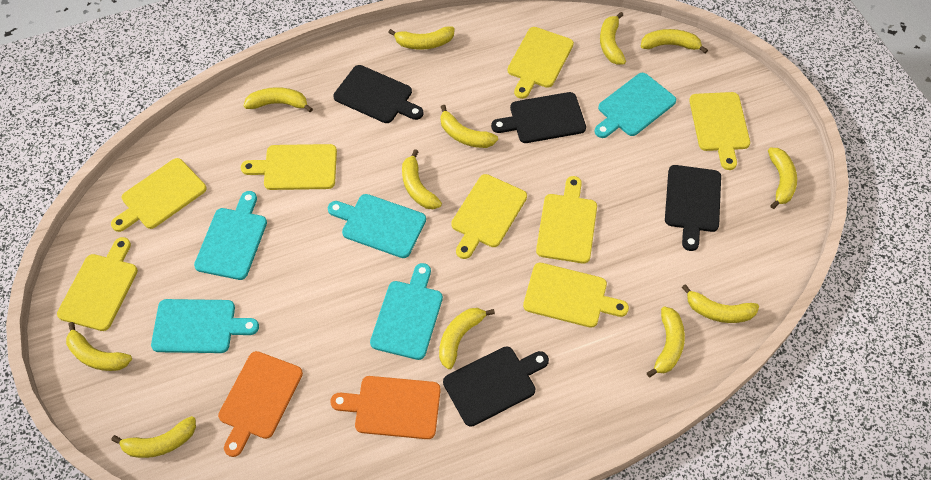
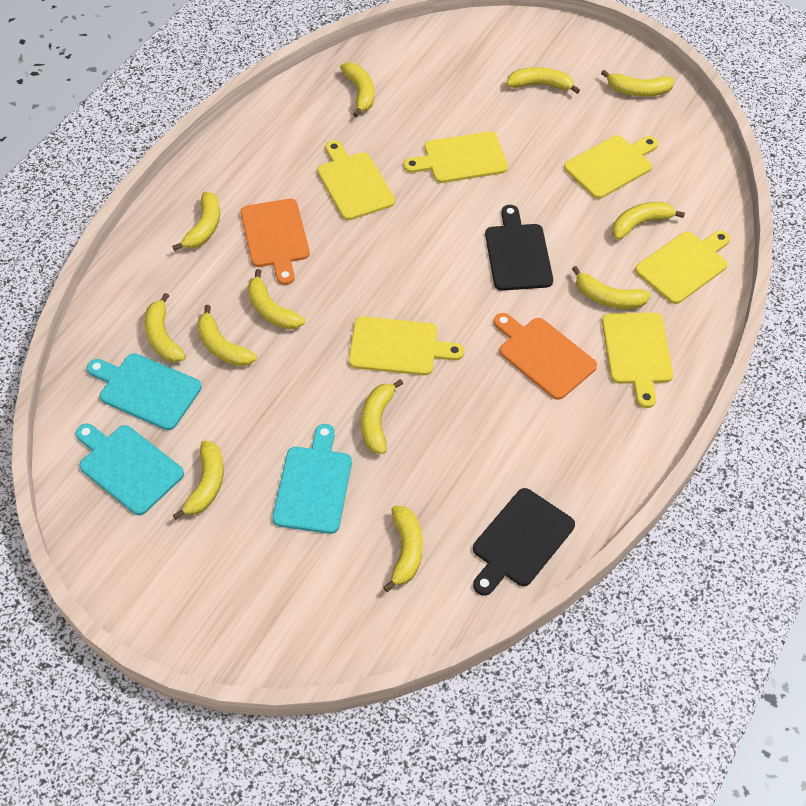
black cutting board: 4 -> 2
turquoise cutting board: 5 -> 3
yellow cutting board: 8 -> 6

